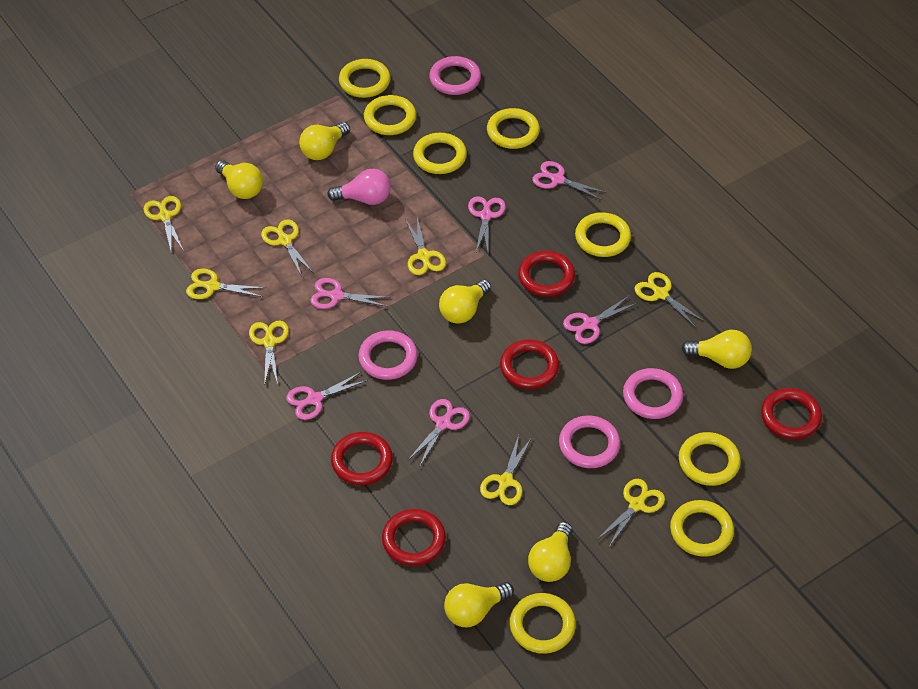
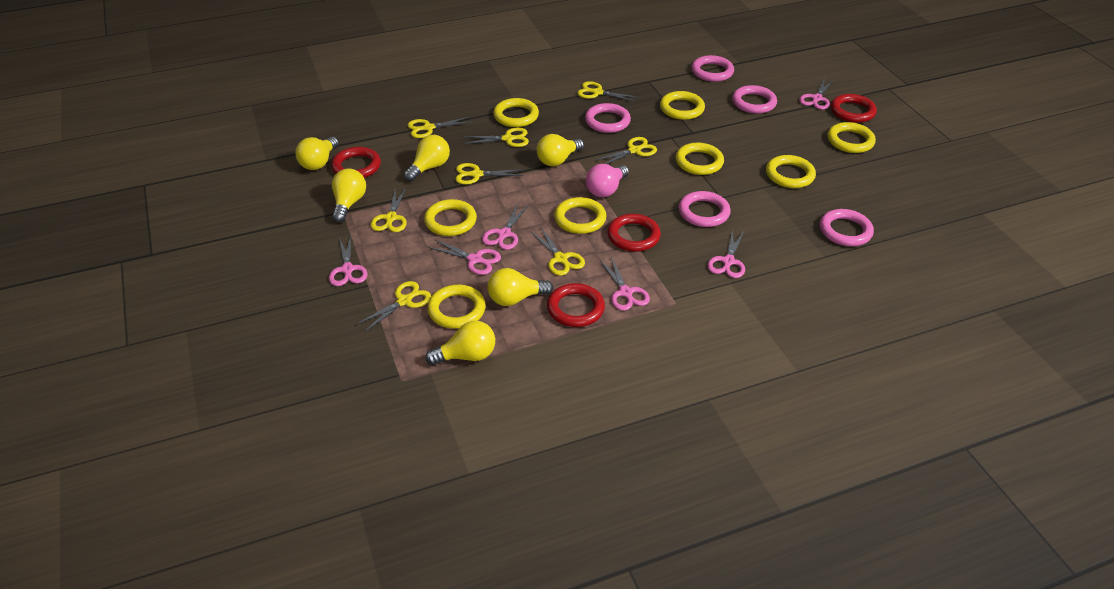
pink ring: 4 -> 5
red ring: 5 -> 4

